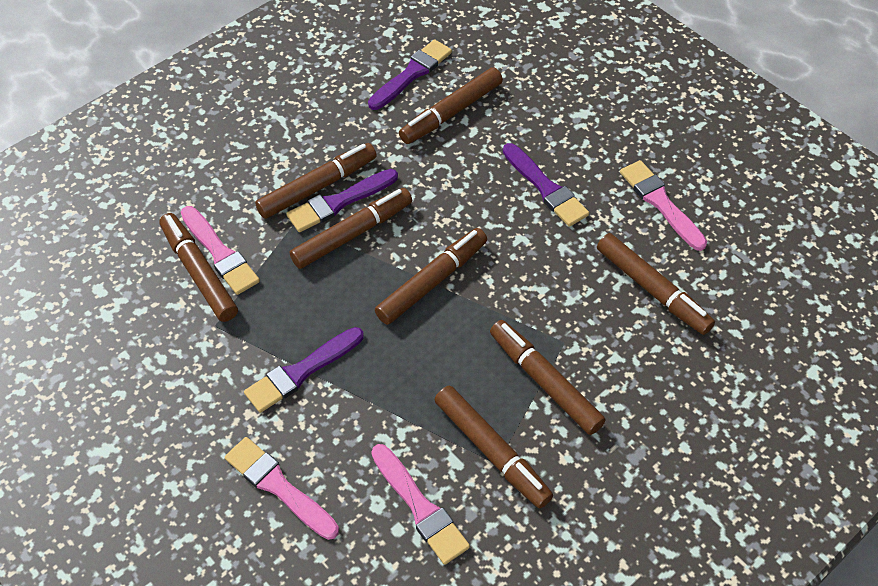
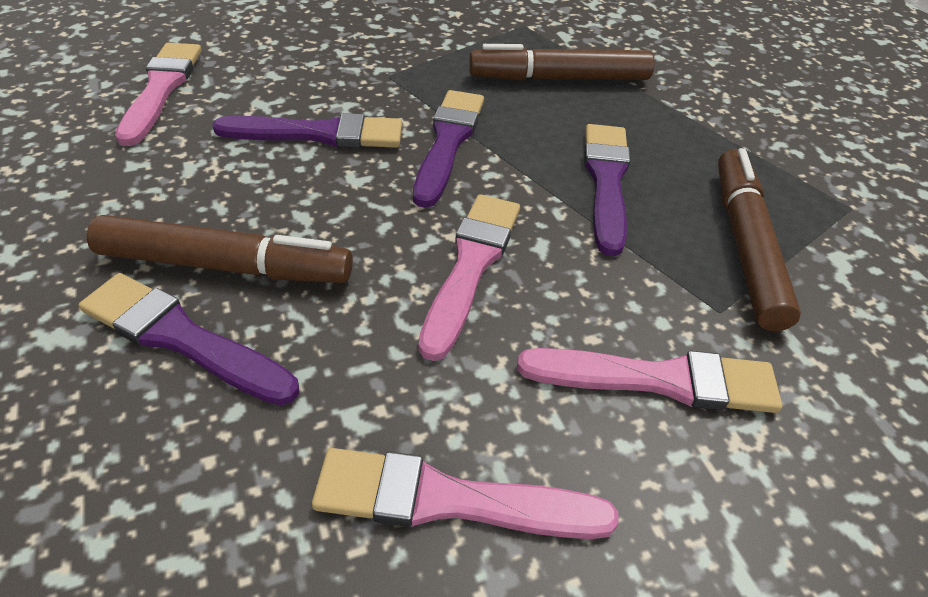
brown marker: 8 -> 3

